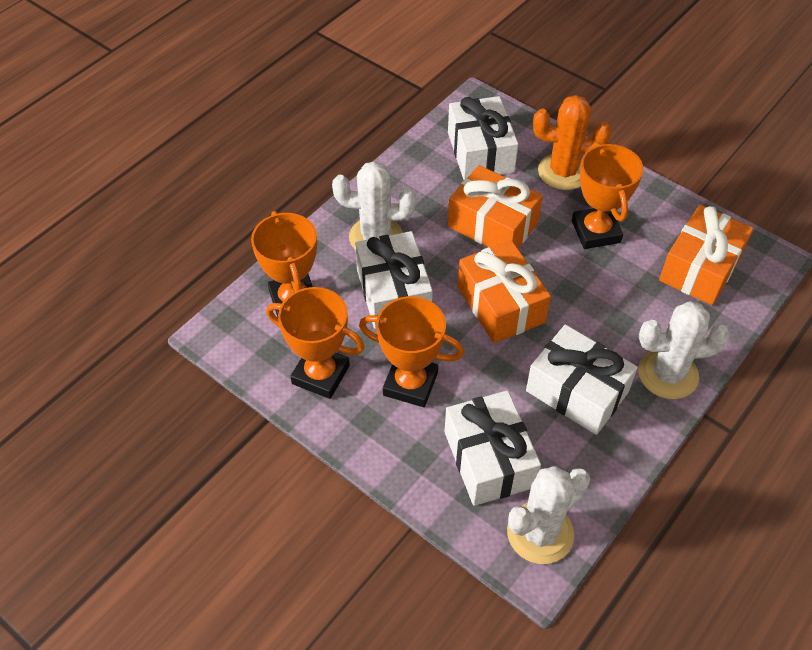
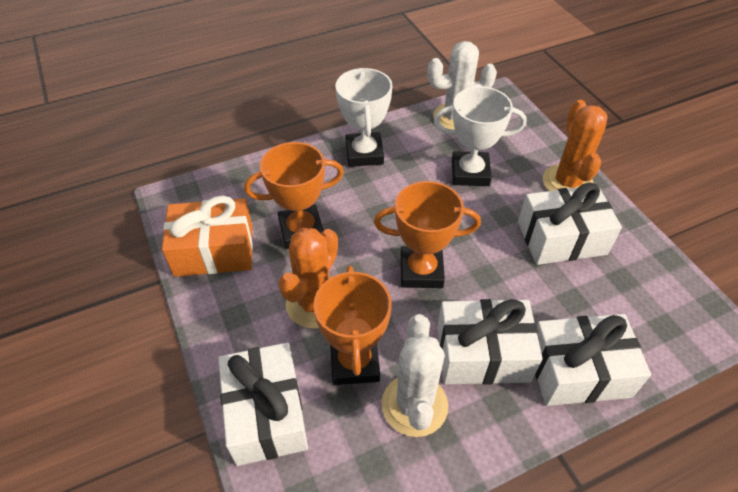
orange cactus: 1 -> 2
orange gift: 3 -> 1
orange trophy: 4 -> 3
white cactus: 3 -> 2
white trophy: 0 -> 2

